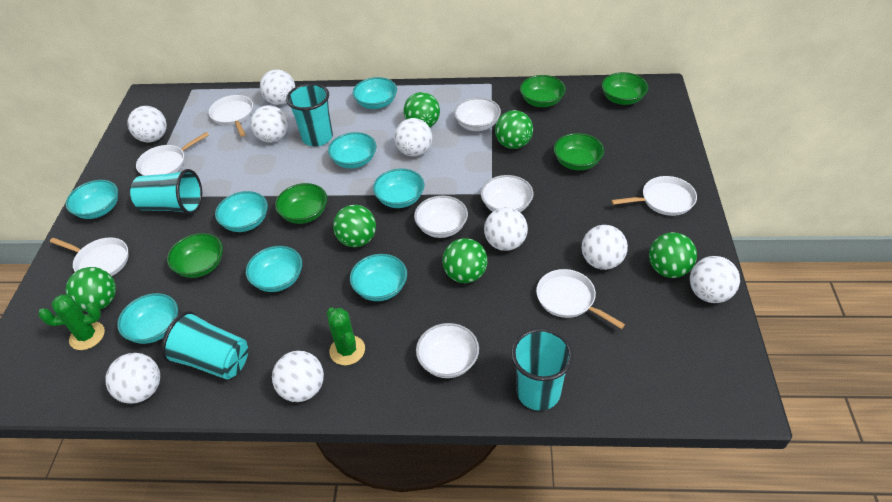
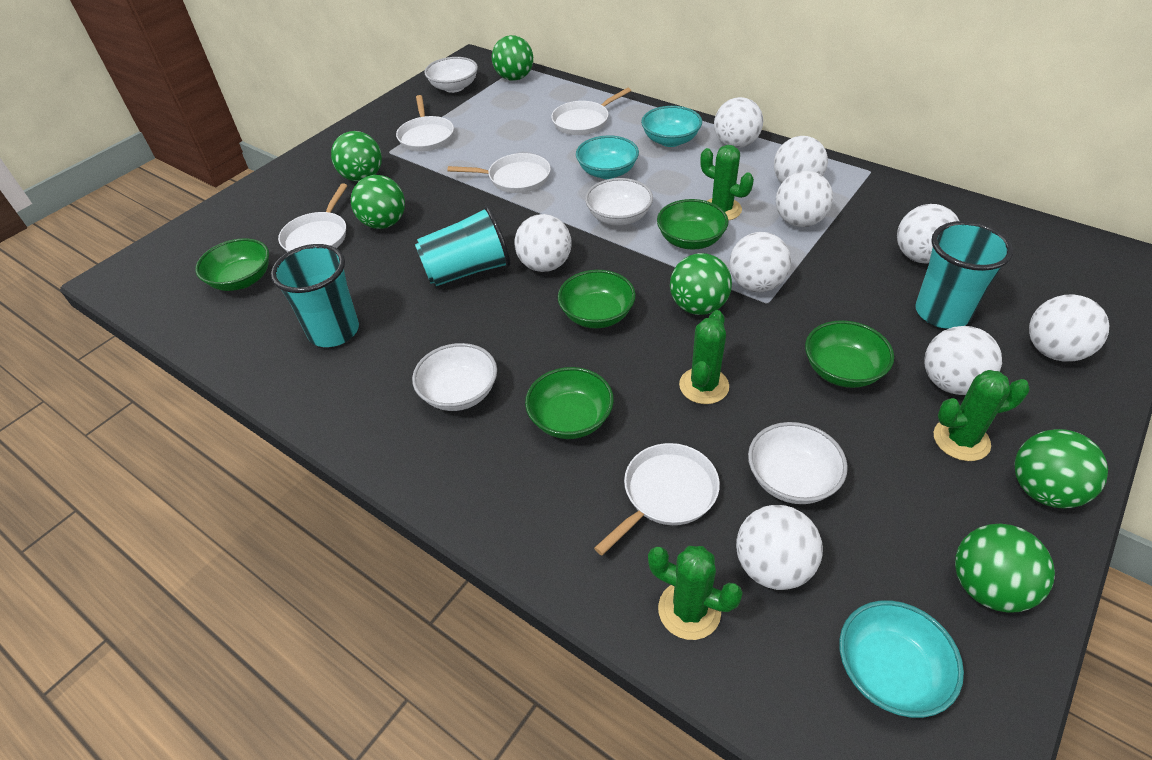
green cactus: 2 -> 4
turquoise bowl: 8 -> 3
turquoise cup: 4 -> 3

